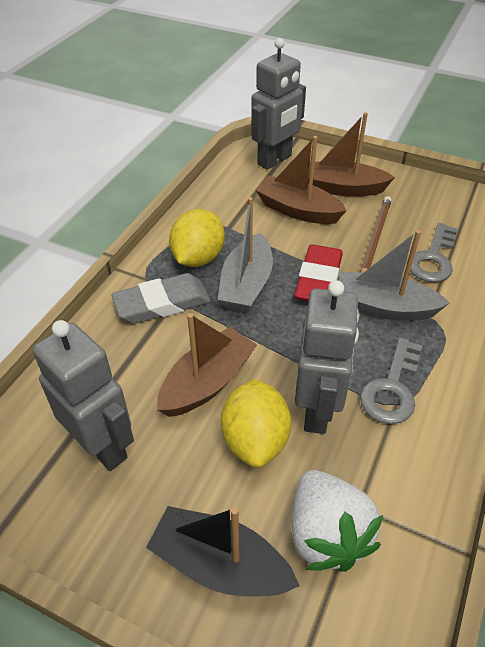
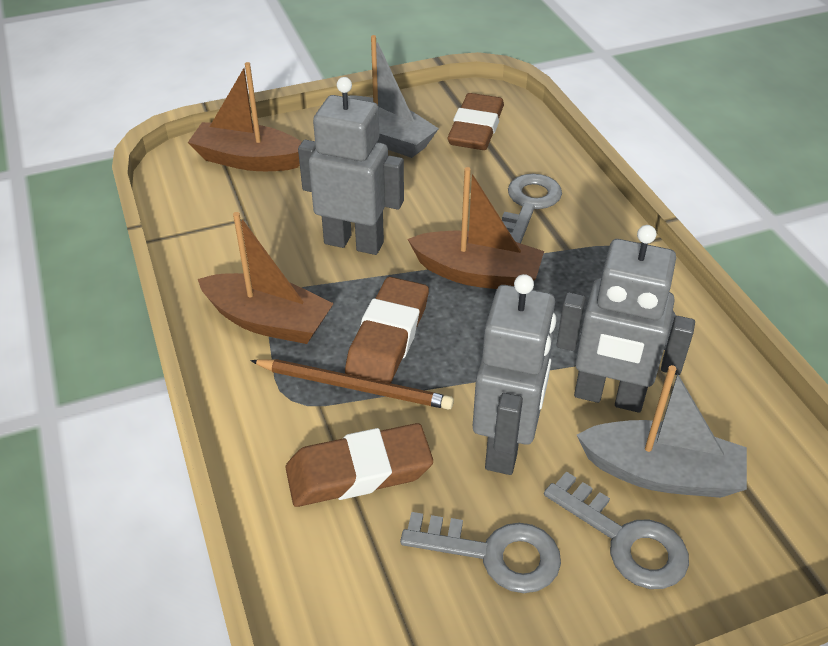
black boat: 1 -> 0
brown eraser: 0 -> 3
grey eraser: 1 -> 0
grey key: 2 -> 3
red eraser: 1 -> 0
white strawberry: 1 -> 0
yellow lemon: 2 -> 0

